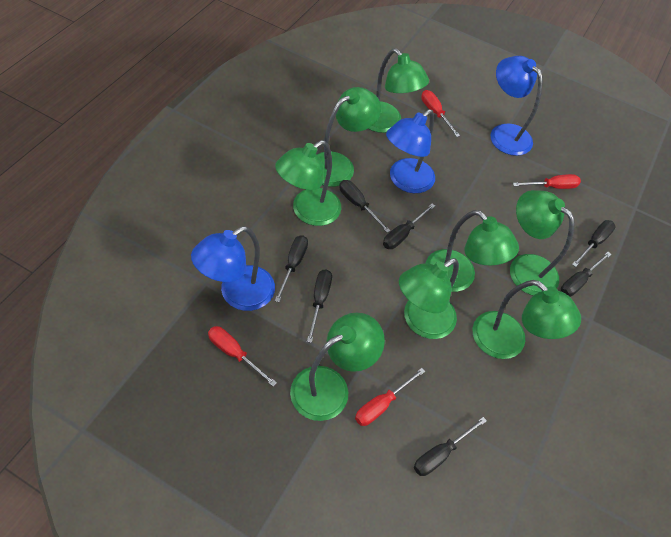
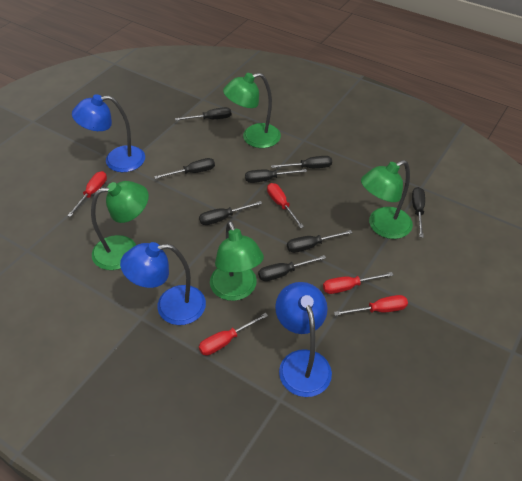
black screwdriver: 7 -> 8
green lamp: 8 -> 4
red screwdriver: 4 -> 5

